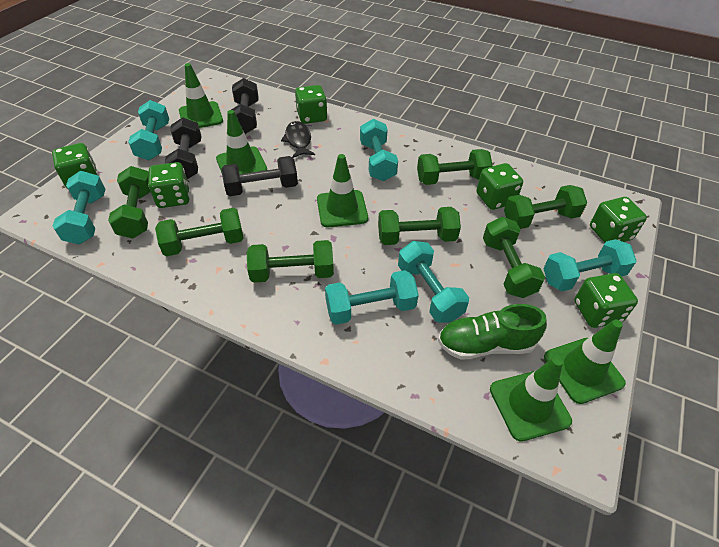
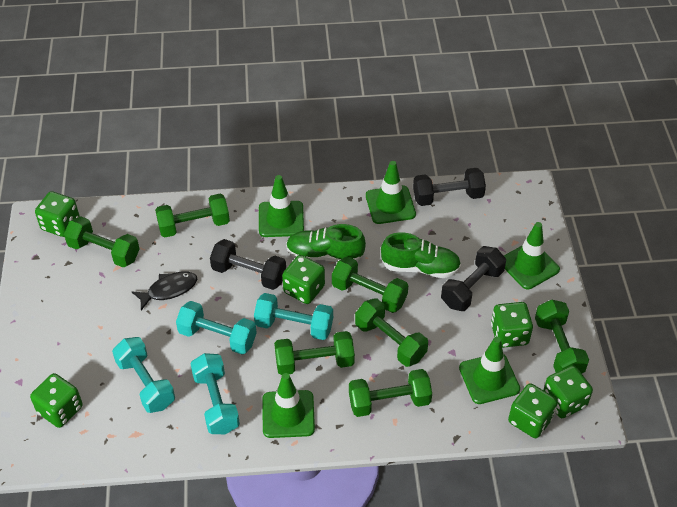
green shoe: 1 -> 2
turquoise dumbbell: 6 -> 4

